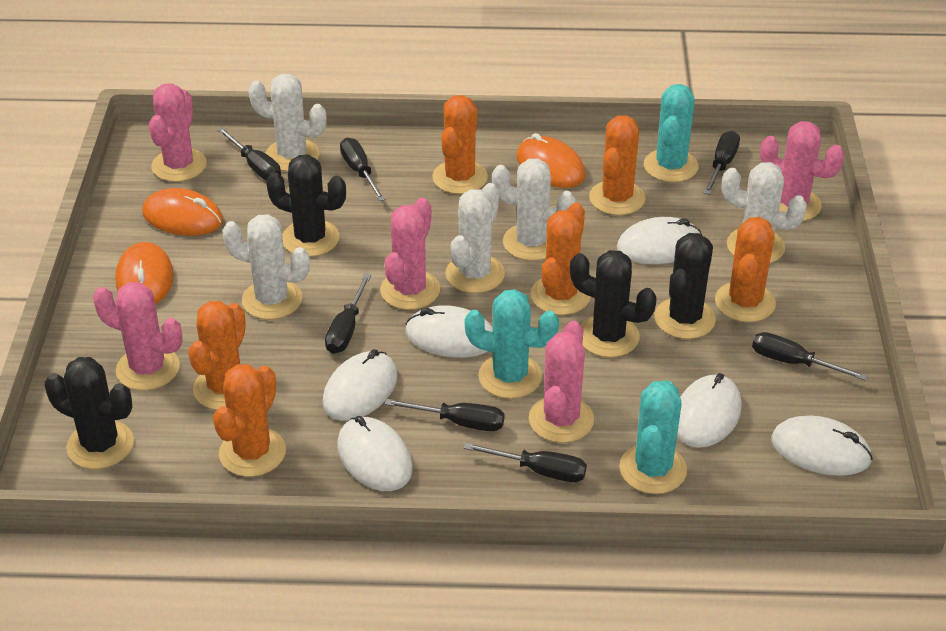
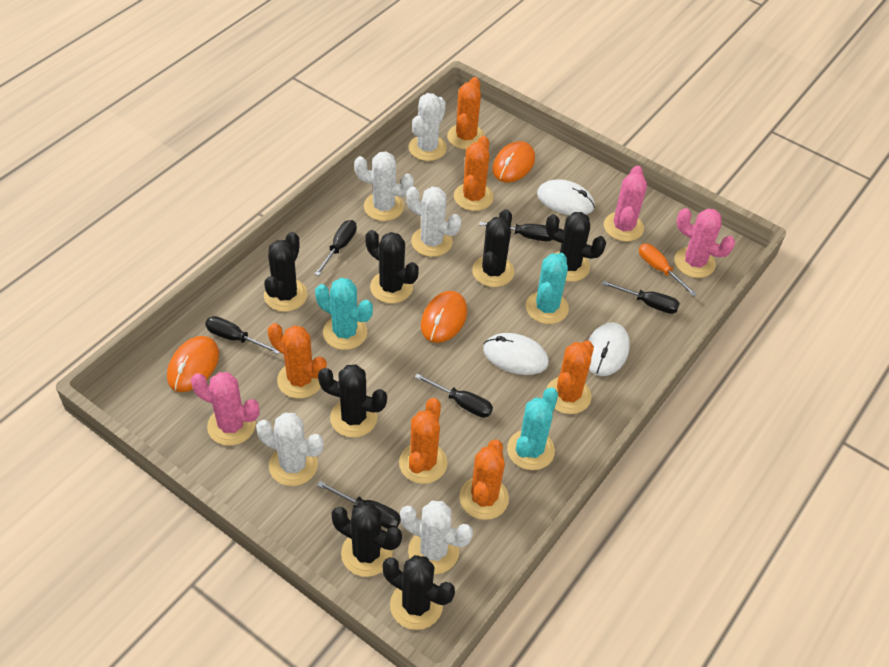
black cactus: 4 -> 7
black screwdriver: 7 -> 6
orange screwdriver: 0 -> 1
pink cactus: 5 -> 3
white mouse: 6 -> 3

